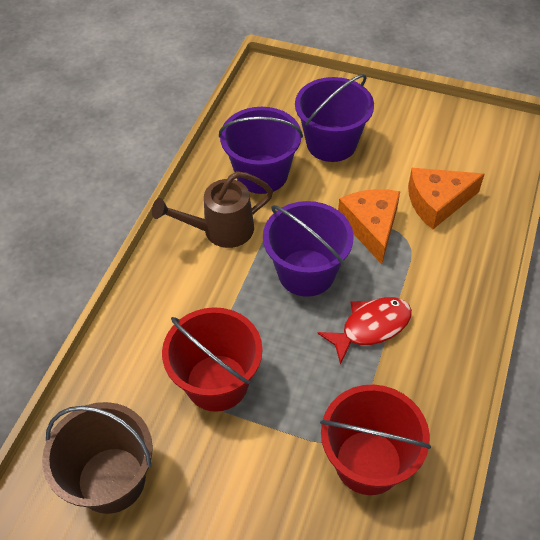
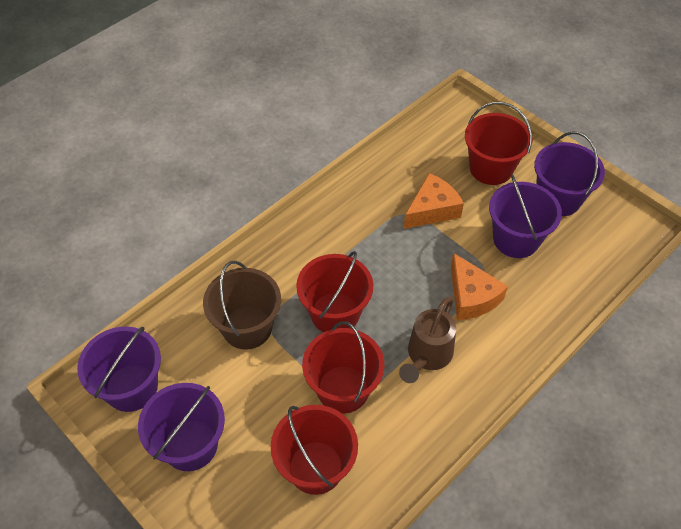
purple bucket: 3 -> 4
red bucket: 2 -> 4
red fish: 1 -> 0

